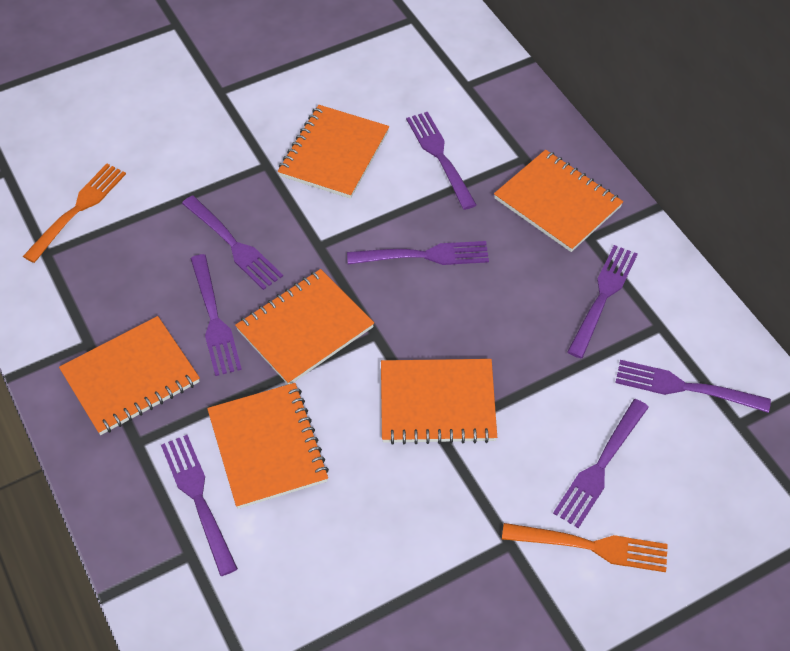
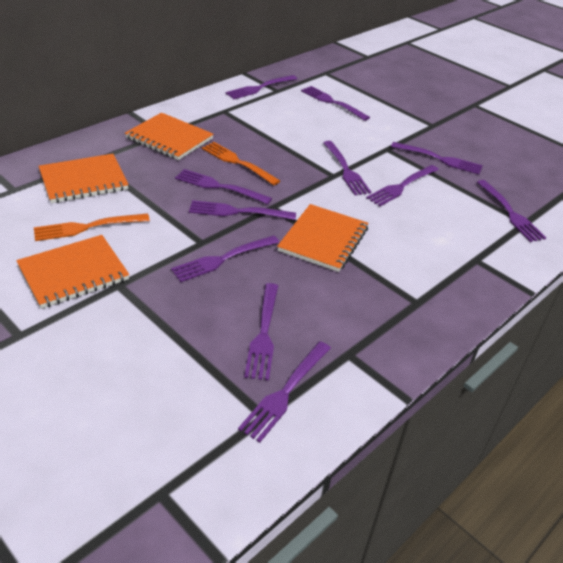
orange notebook: 6 -> 4
purple fork: 8 -> 11

